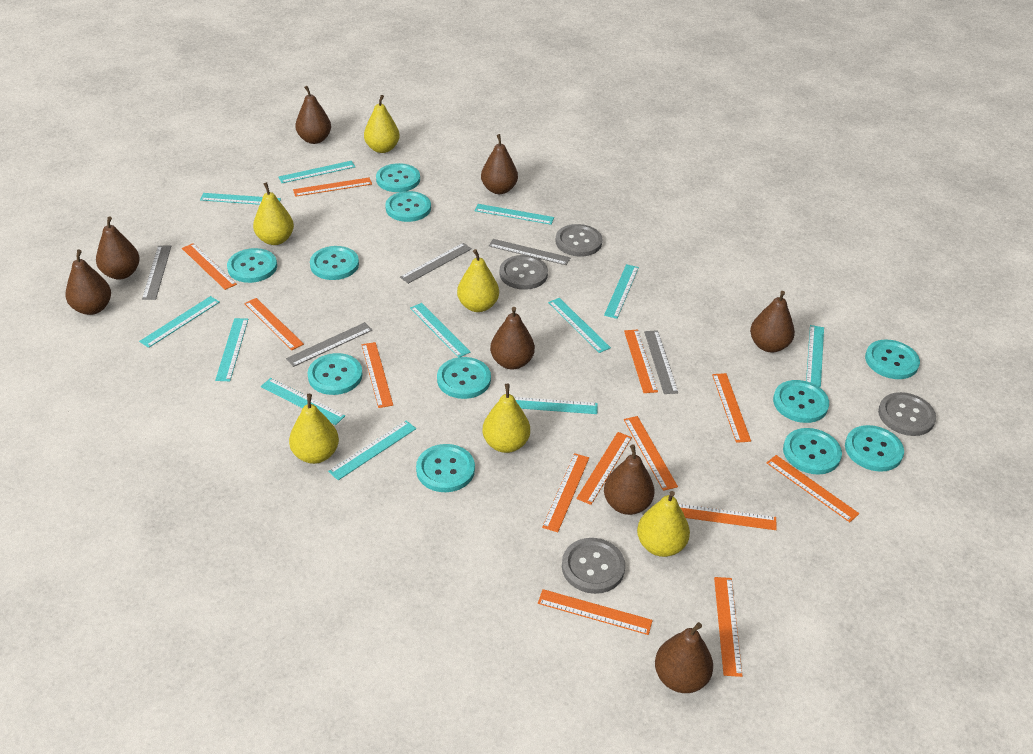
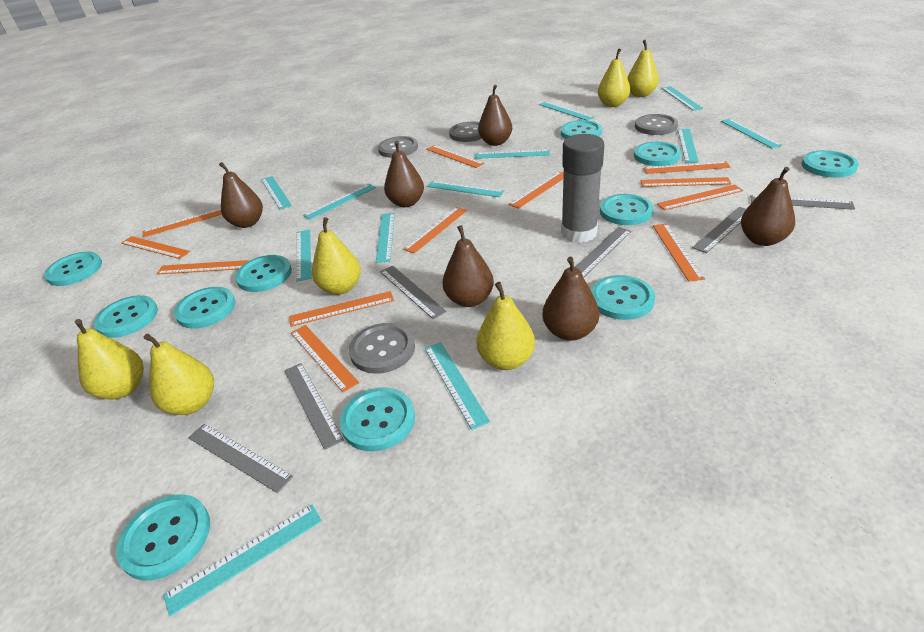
brown pear: 8 -> 6
grey glue stick: 0 -> 1
grey ruler: 5 -> 6
orange ruler: 13 -> 12

